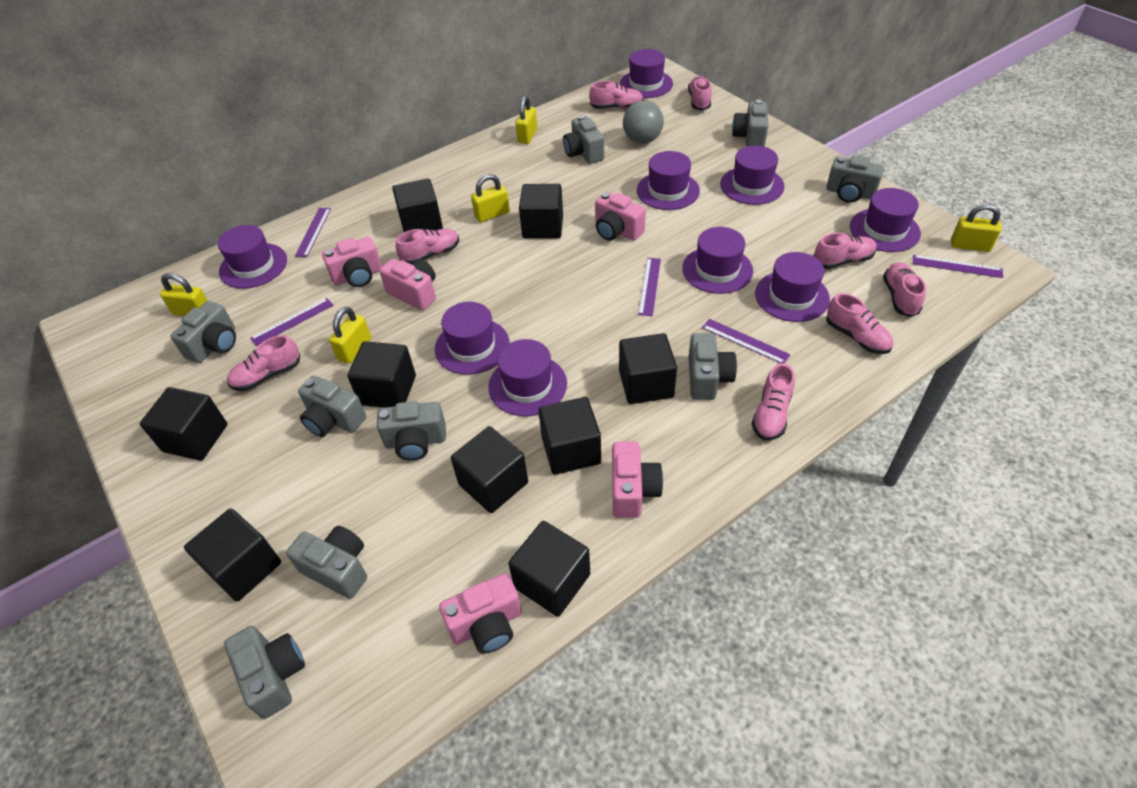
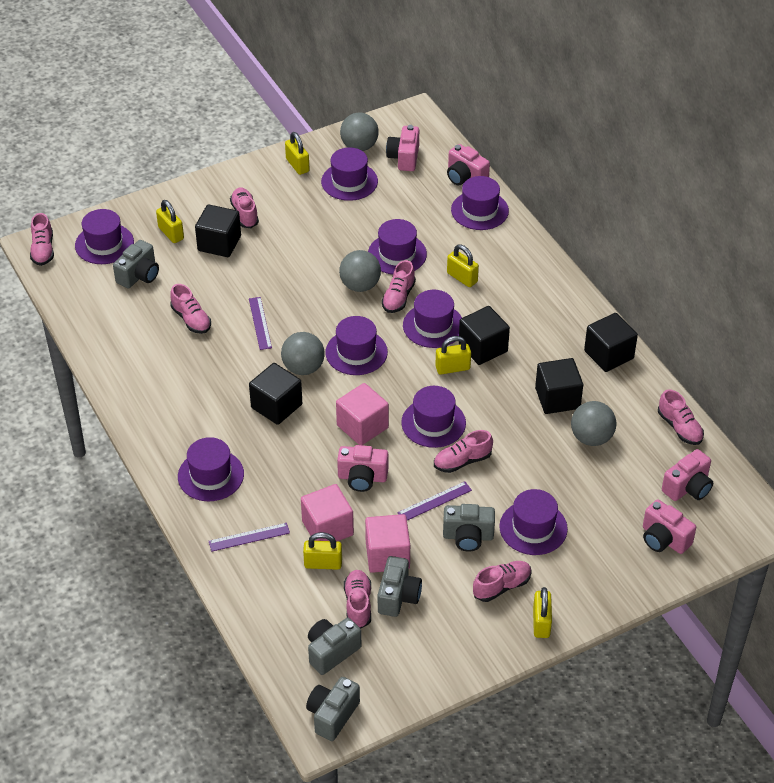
black cube: 9 -> 5
grey ball: 1 -> 4
grey camera: 9 -> 5
pink cube: 0 -> 3
purple ruler: 5 -> 3
yellow padlock: 5 -> 6

